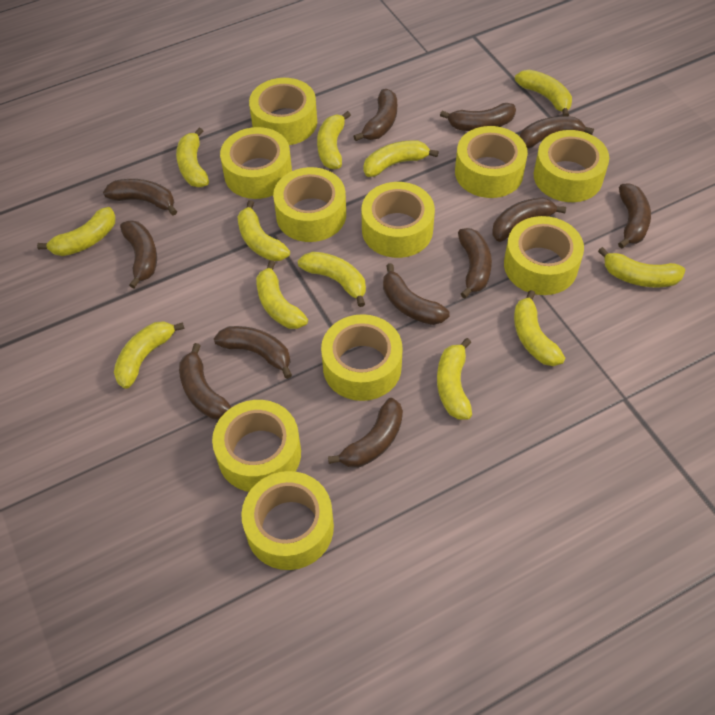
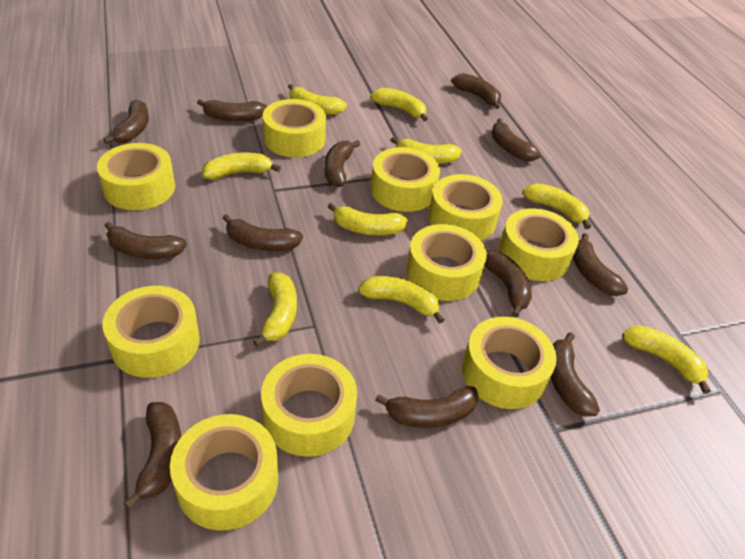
yellow banana: 12 -> 9

